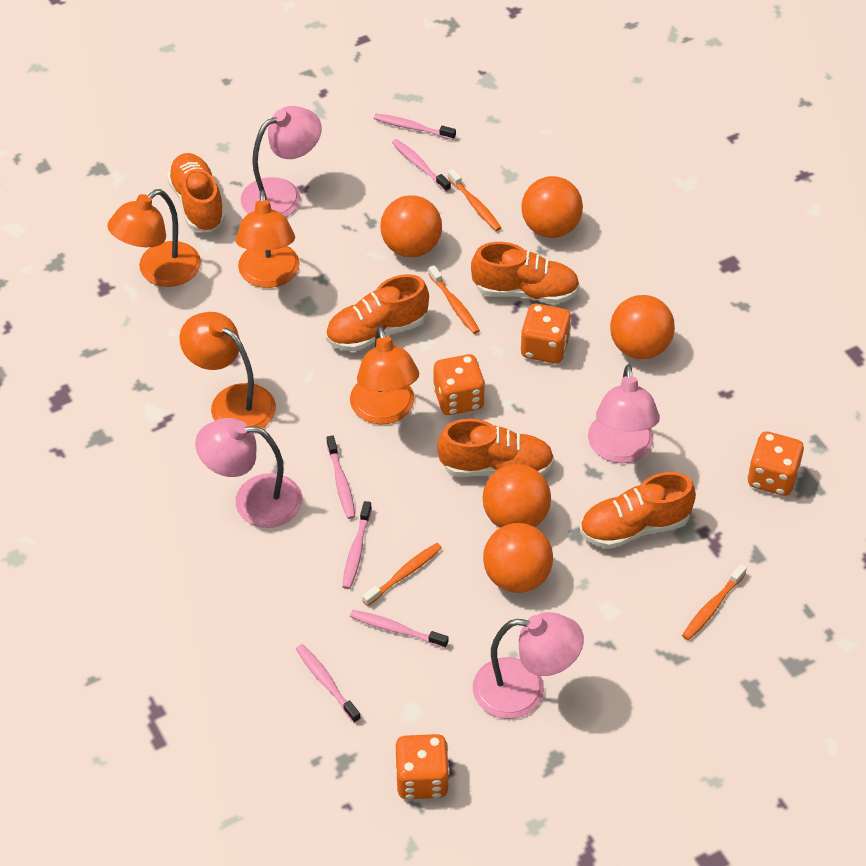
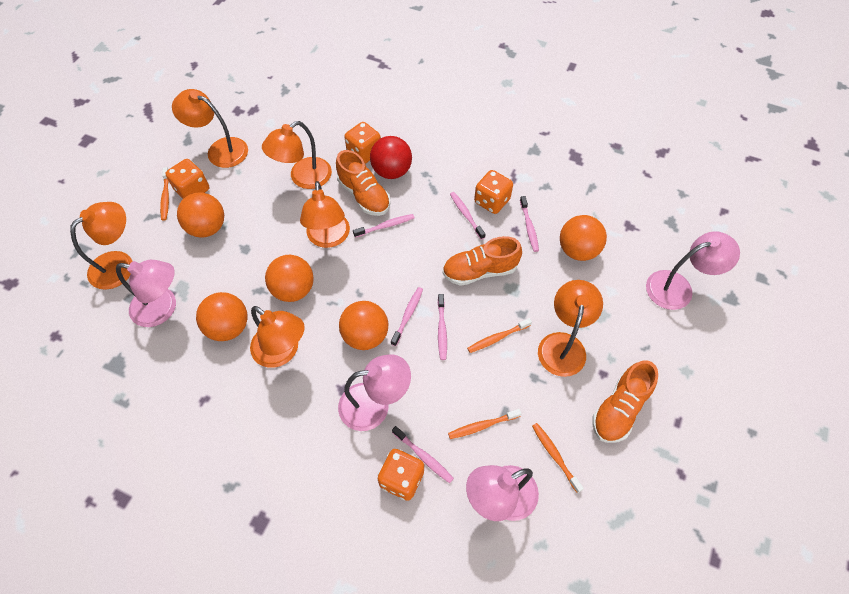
orange lamp: 4 -> 6
orange shoe: 5 -> 3
red ball: 0 -> 1

